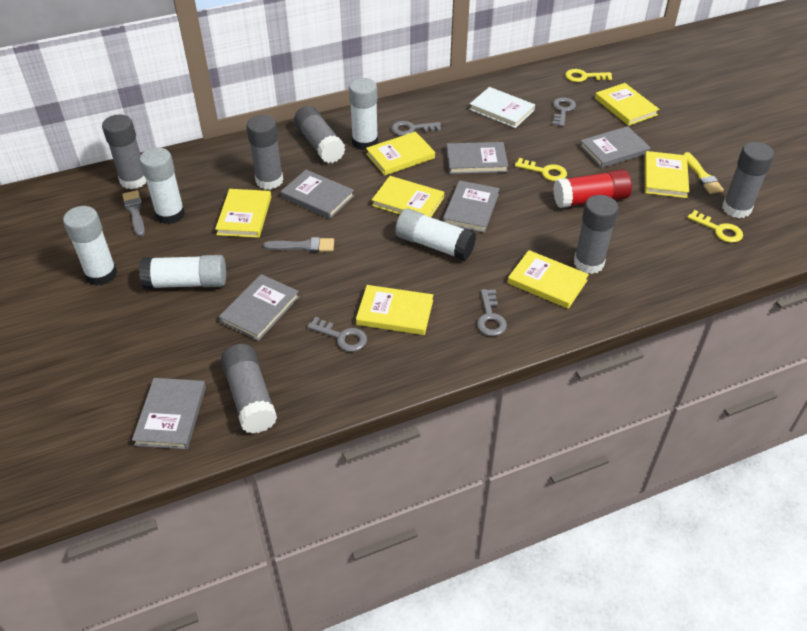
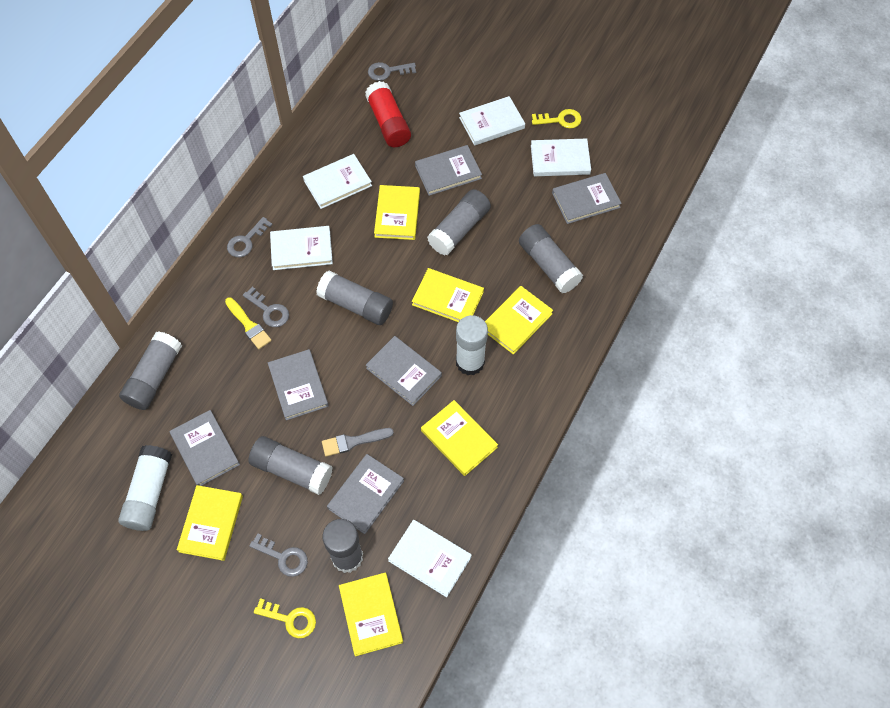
grey brush: 2 -> 1
white book: 1 -> 5
white glue stick: 5 -> 2
yellow book: 7 -> 6
yellow key: 3 -> 2

